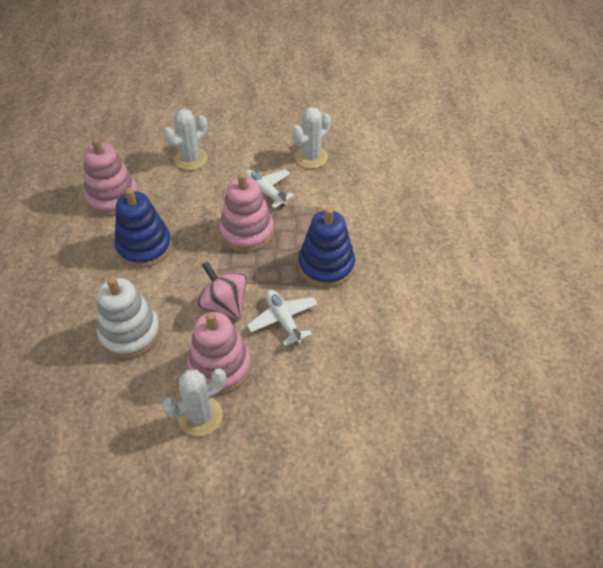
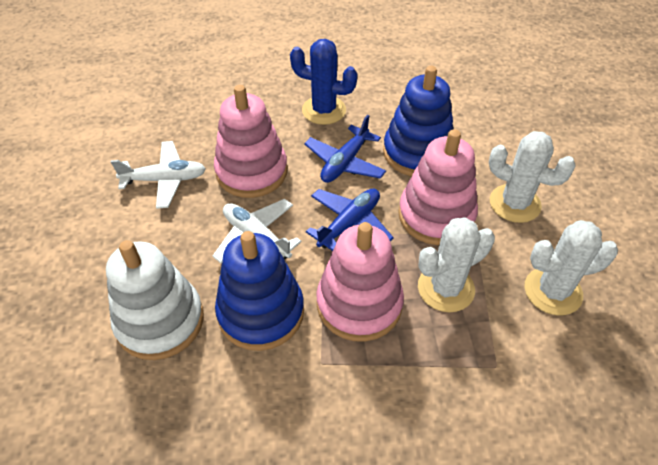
blue cactus: 0 -> 1
blue plane: 0 -> 2
pink spinning top: 1 -> 0

